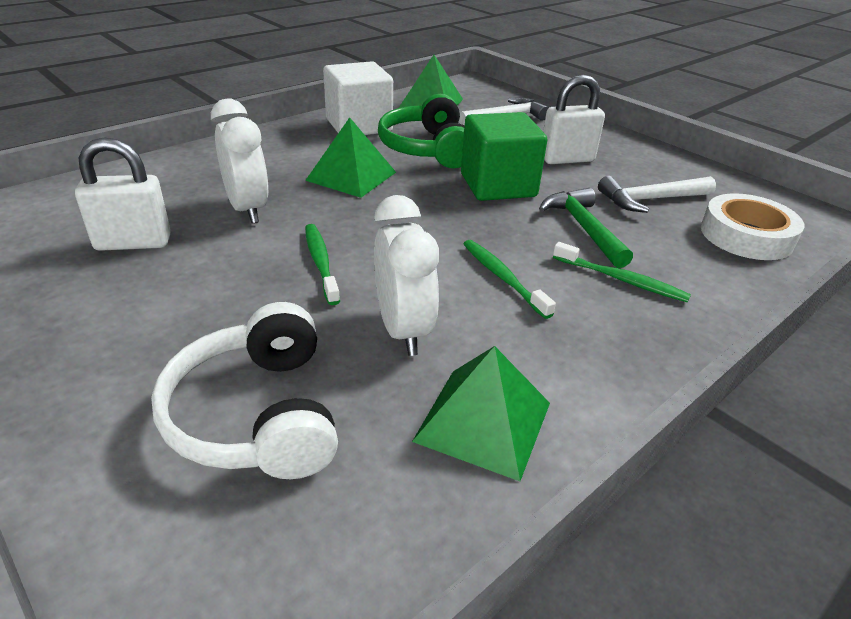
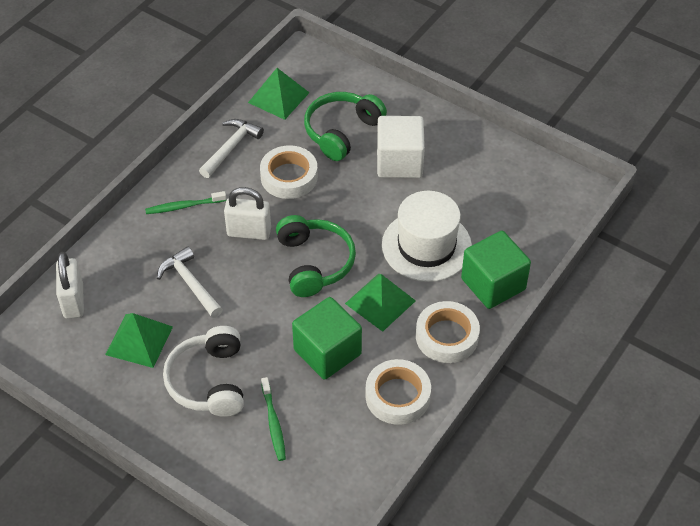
green cube: 1 -> 2
green hammer: 1 -> 0
green headphones: 1 -> 2
green toothbrush: 3 -> 2
white clock: 2 -> 0
white hat: 0 -> 1
white tape: 1 -> 3

